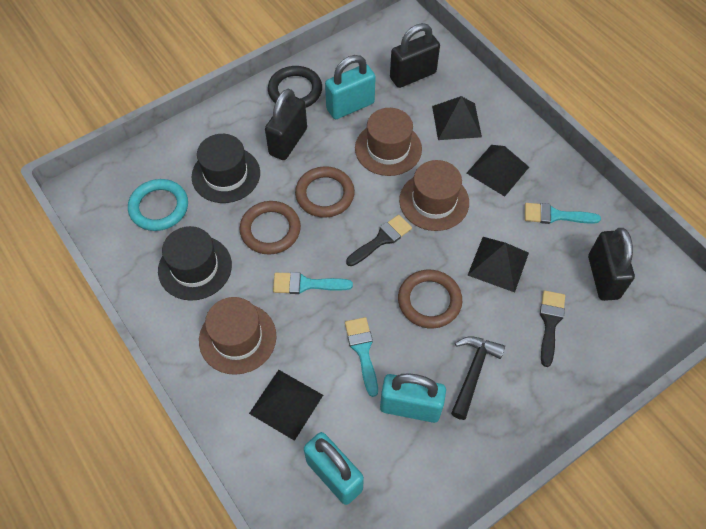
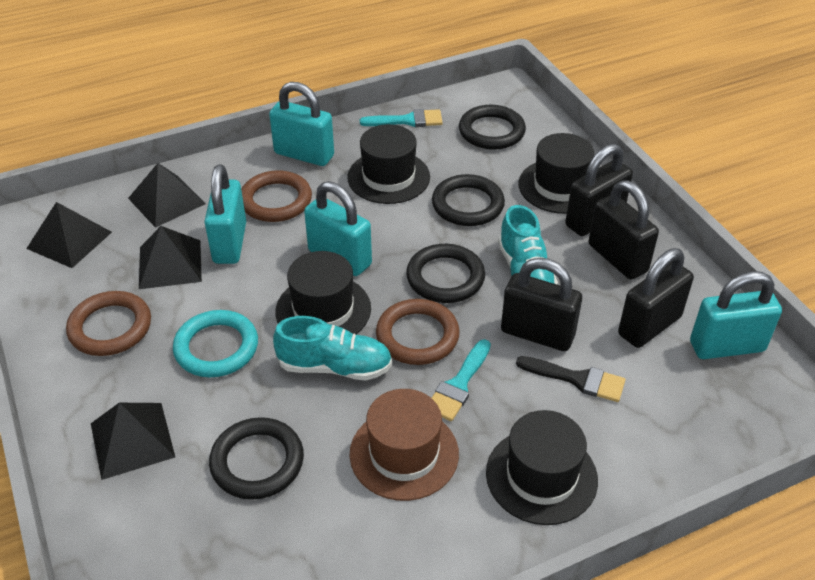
black brush: 2 -> 1
black hammer: 1 -> 0
black hat: 2 -> 4
black padlock: 3 -> 4
black ring: 1 -> 4
brown hat: 3 -> 1
turquoise brush: 3 -> 2
turquoise padlock: 3 -> 4
turquoise shoe: 0 -> 2

